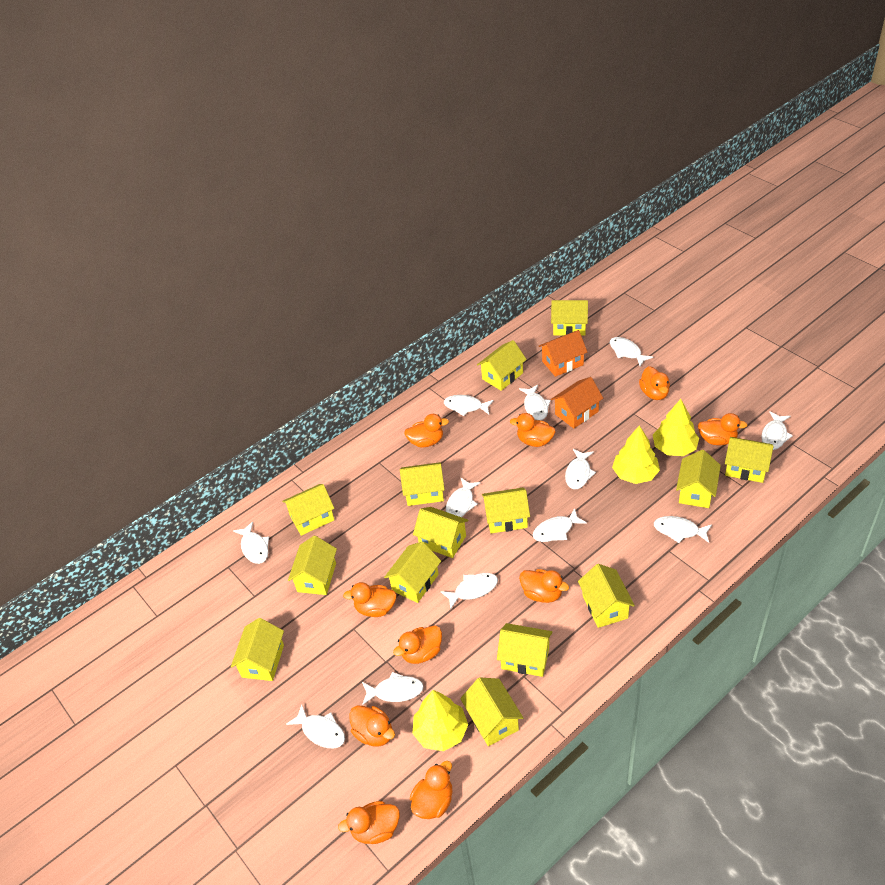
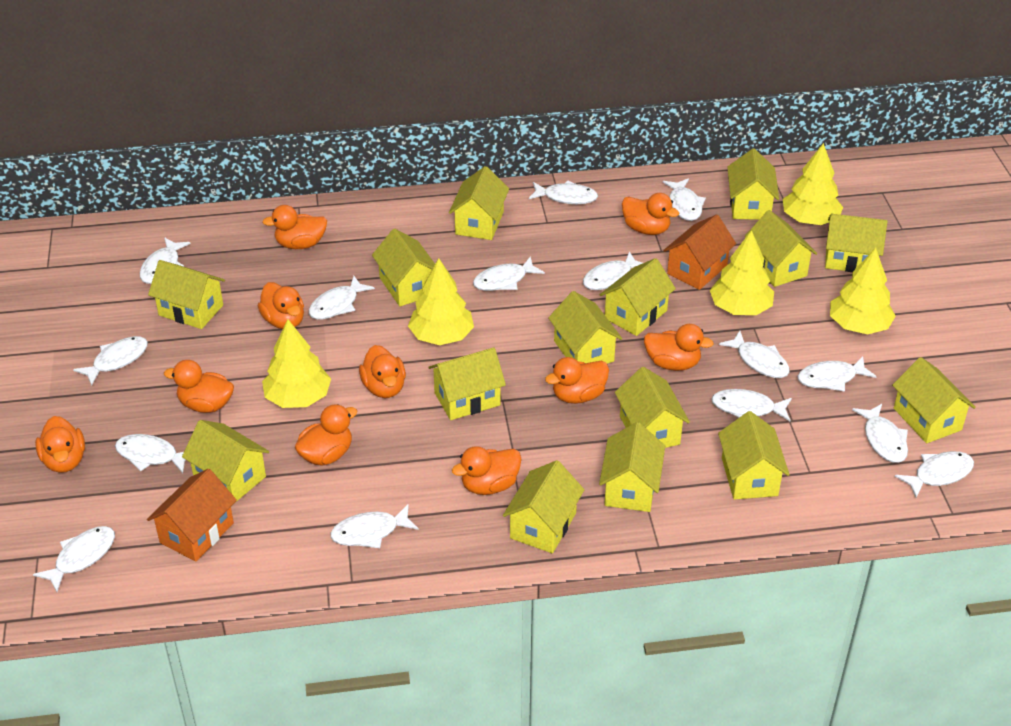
white fish: 12 -> 15
yellow house: 14 -> 15
yellow tree: 3 -> 5

